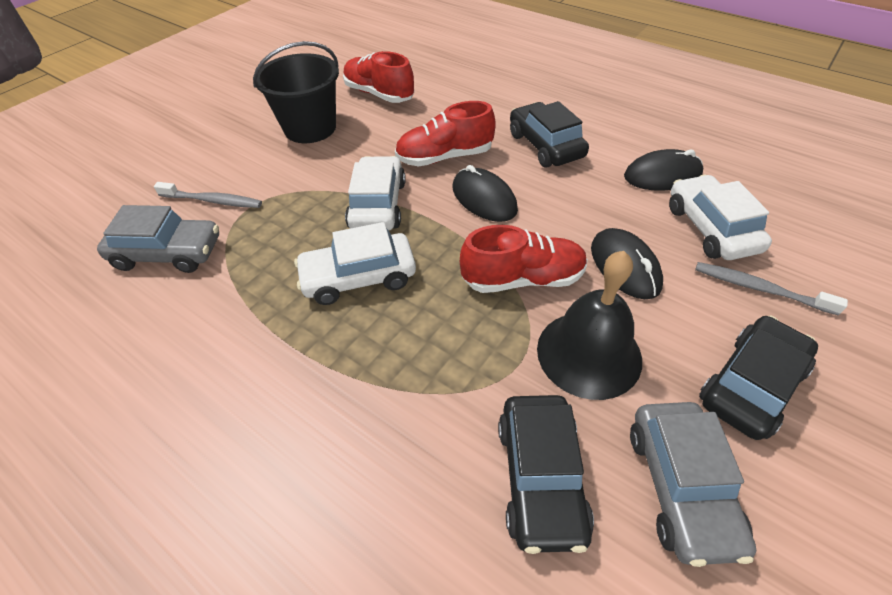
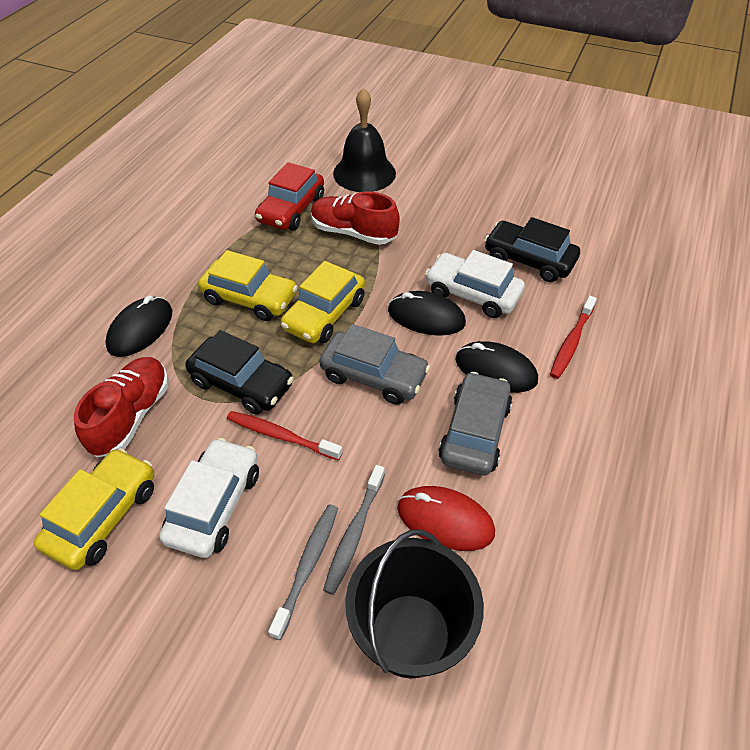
black car: 3 -> 2
red car: 0 -> 1
red mouse: 0 -> 1
red shoe: 3 -> 2
red toothbrush: 0 -> 2
white car: 3 -> 2
yellow car: 0 -> 3

